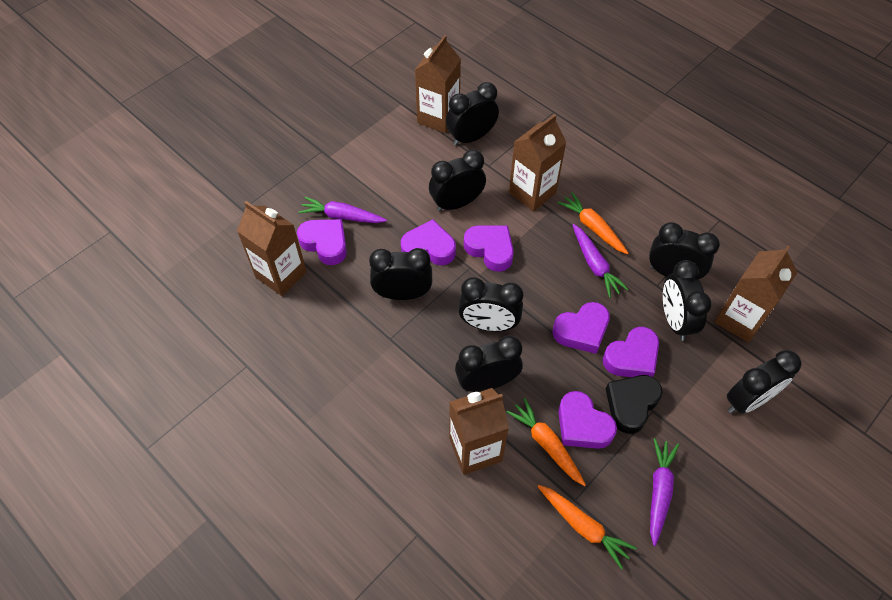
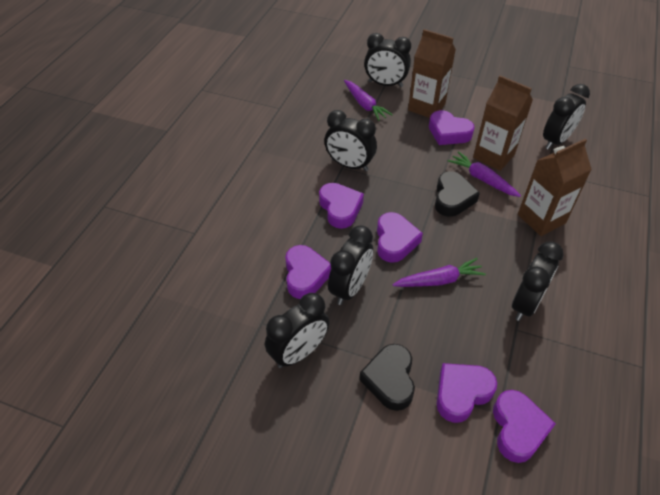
black clock: 8 -> 6
black heart: 1 -> 2
brown carton: 5 -> 3
orange carrot: 3 -> 0

